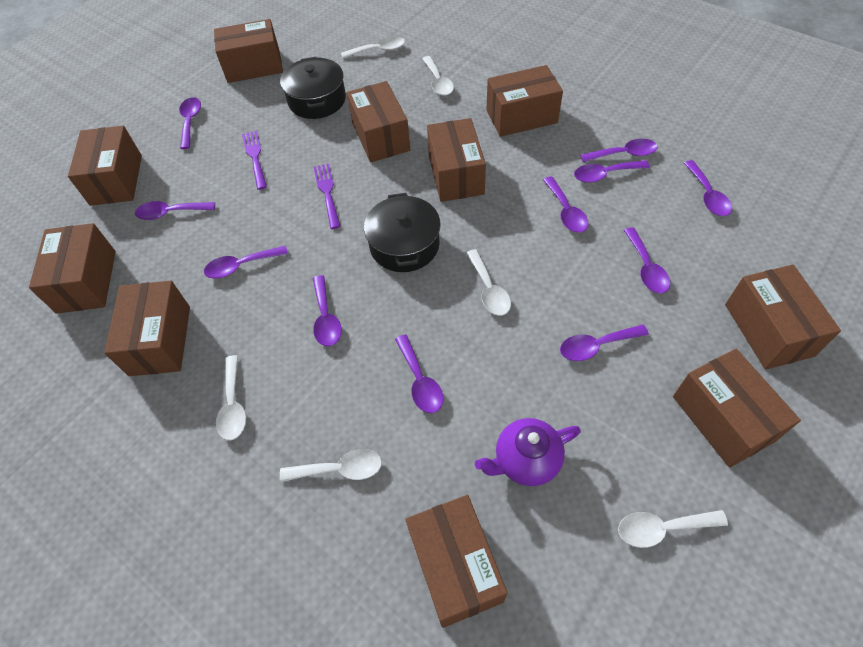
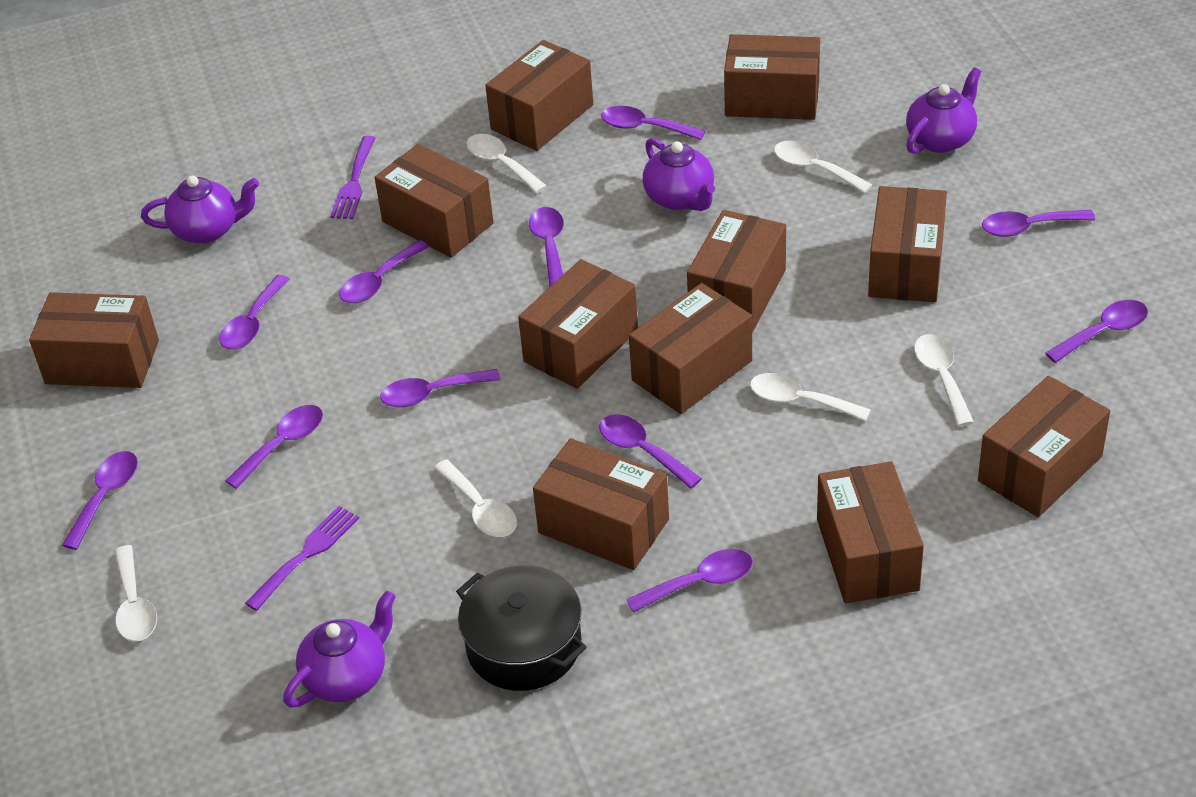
black pot: 2 -> 1
brown box: 10 -> 11
purple teapot: 1 -> 4

